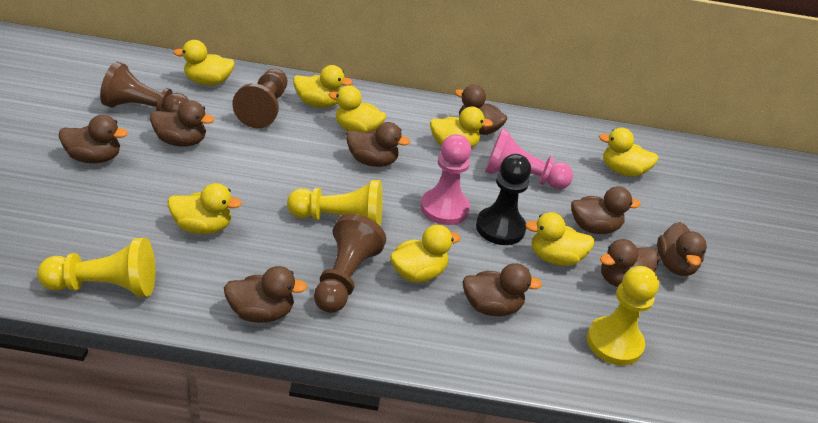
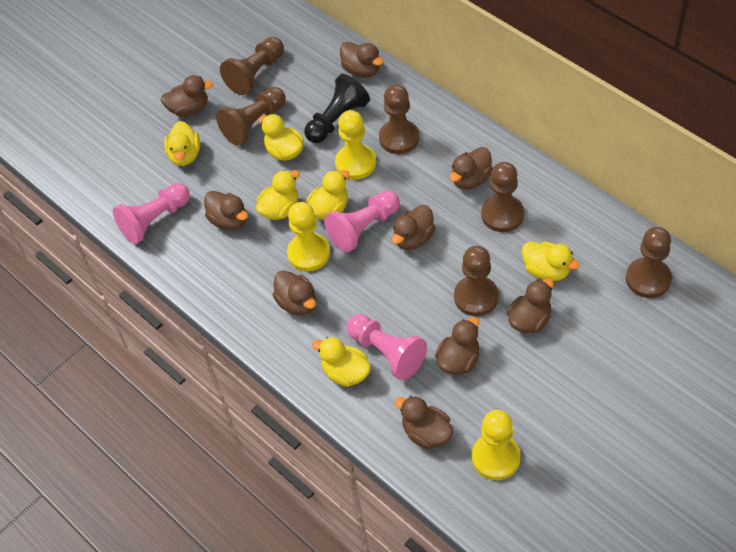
brown pawn: 3 -> 6
pink pawn: 2 -> 3
yellow duck: 8 -> 6

